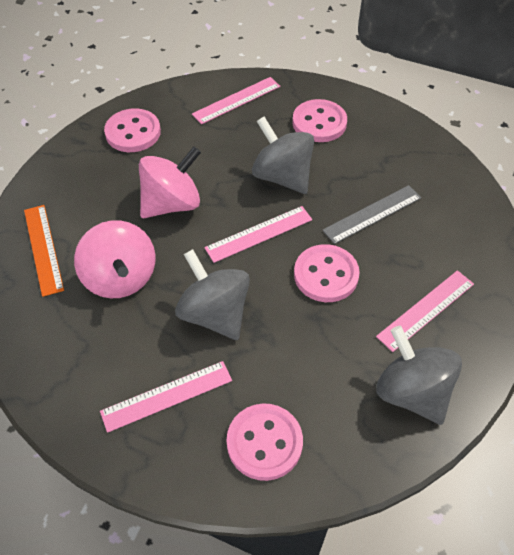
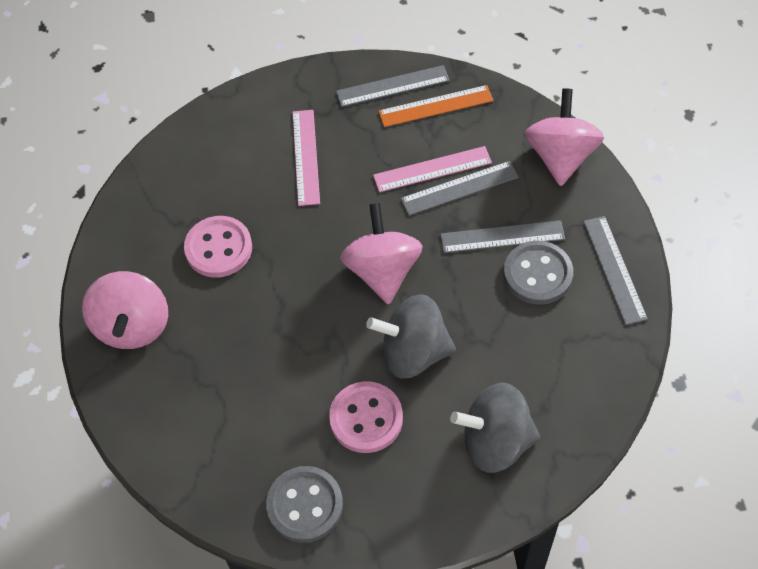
grey button: 0 -> 2
grey ruler: 1 -> 4
grey spinning top: 3 -> 2
pink button: 4 -> 2
pink ruler: 4 -> 2
pink spinning top: 2 -> 3

